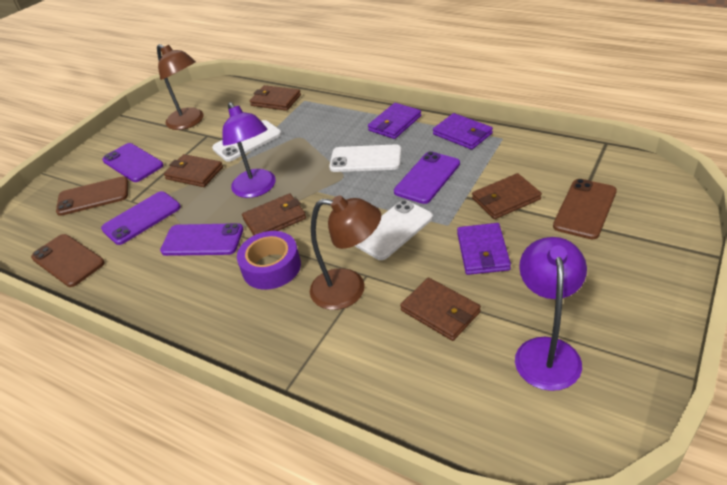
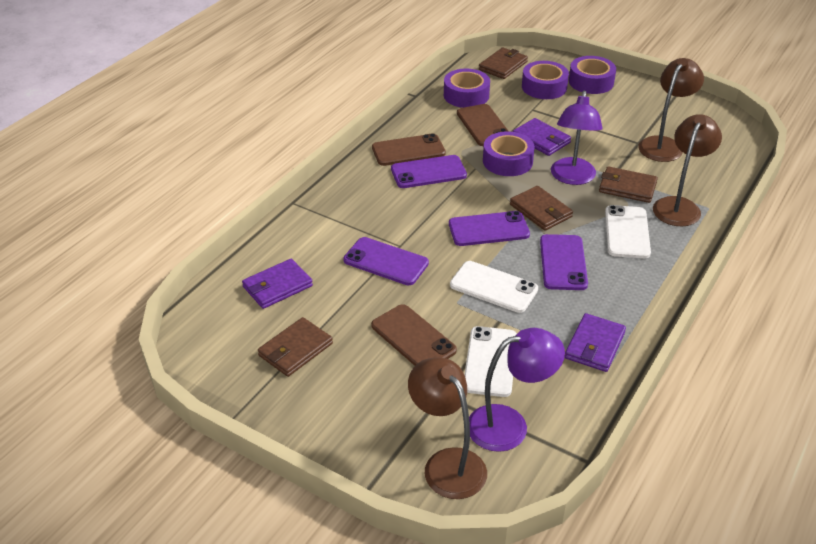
brown lamp: 2 -> 3
brown wallet: 5 -> 4
purple tape: 1 -> 4

